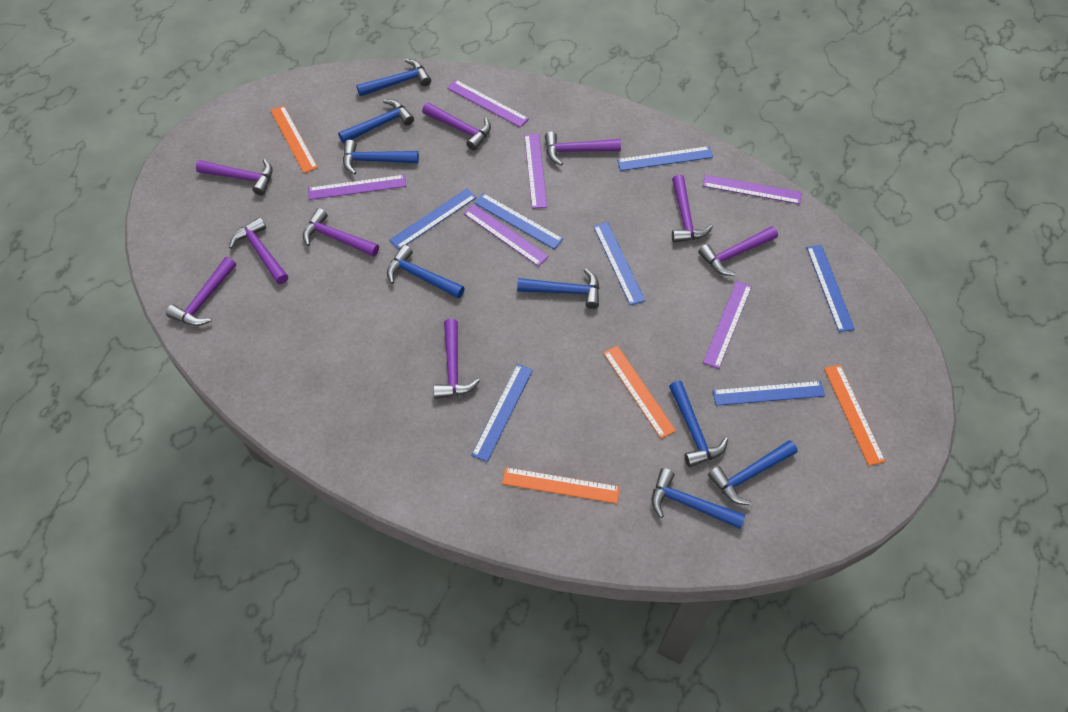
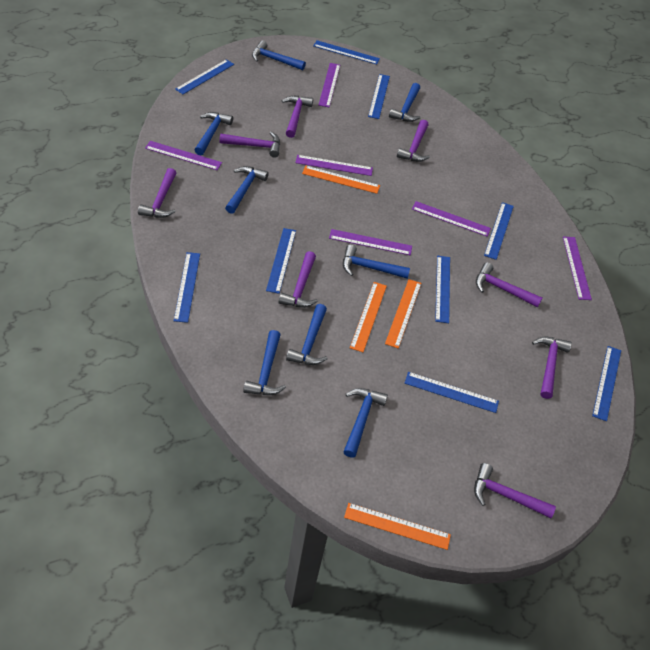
blue ruler: 7 -> 9
purple hammer: 9 -> 8

